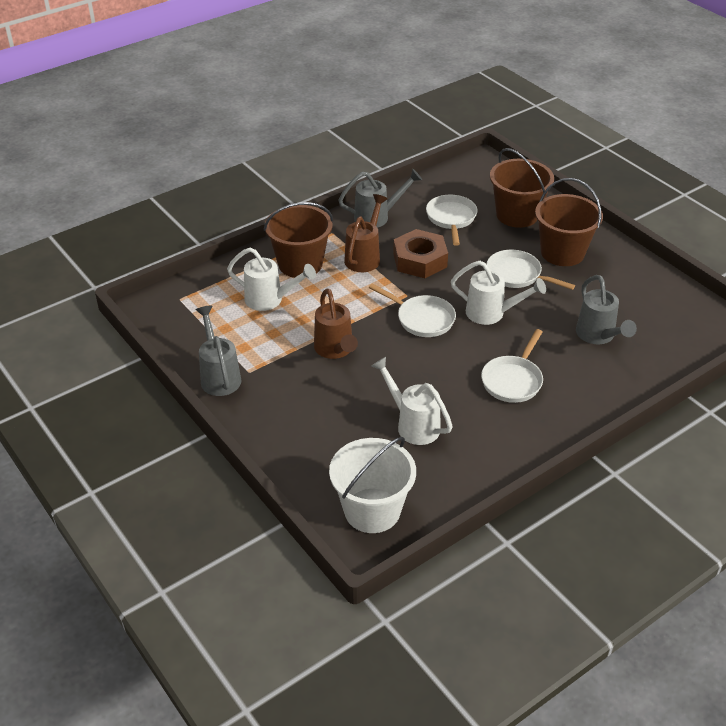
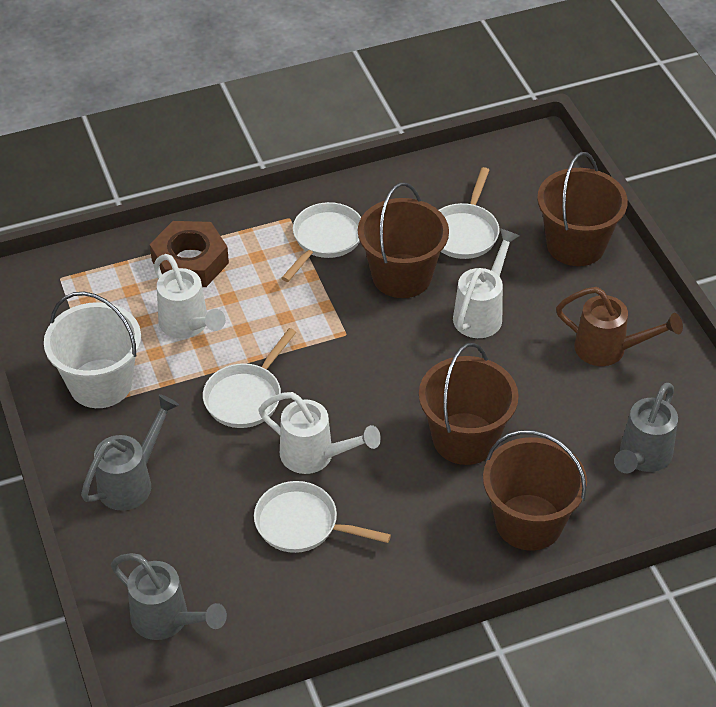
brown bucket: 3 -> 4
brown watering can: 2 -> 1

